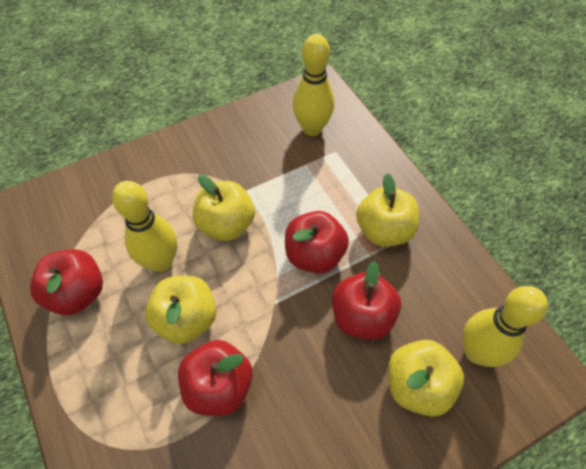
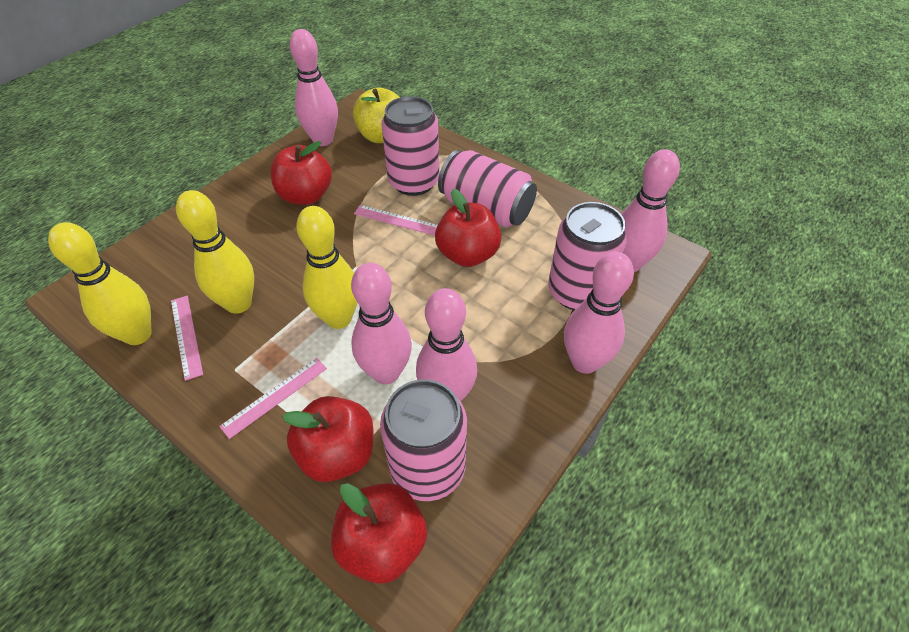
pink bowling pin: 0 -> 5
pink can: 0 -> 4
pink ruler: 0 -> 3
yellow apple: 4 -> 1

